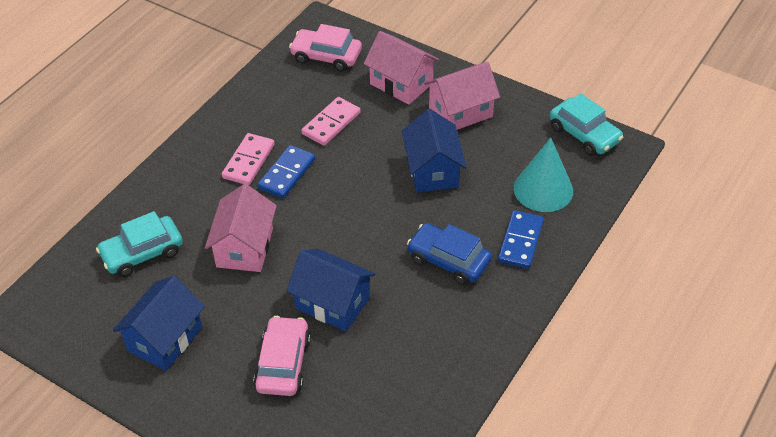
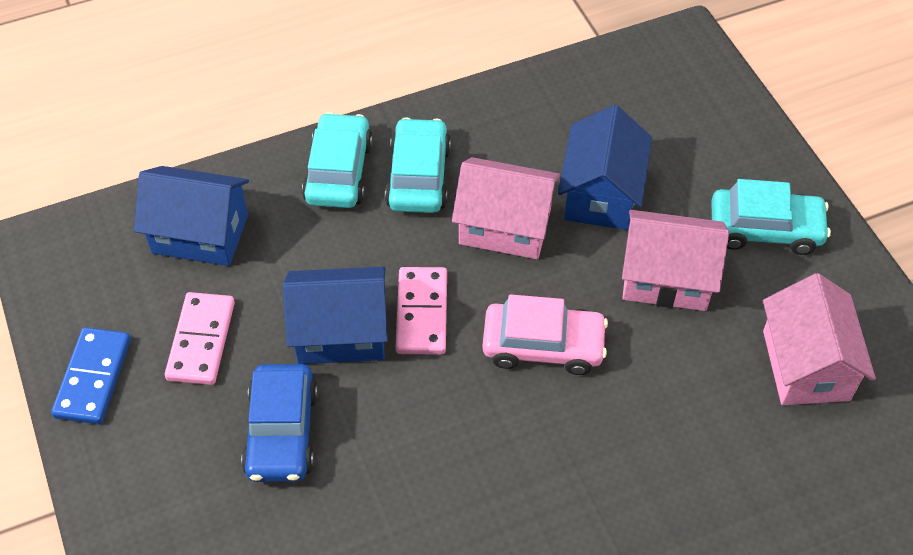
blue domino: 2 -> 1
pink car: 2 -> 1
turquoise car: 2 -> 3
turquoise cone: 1 -> 0

